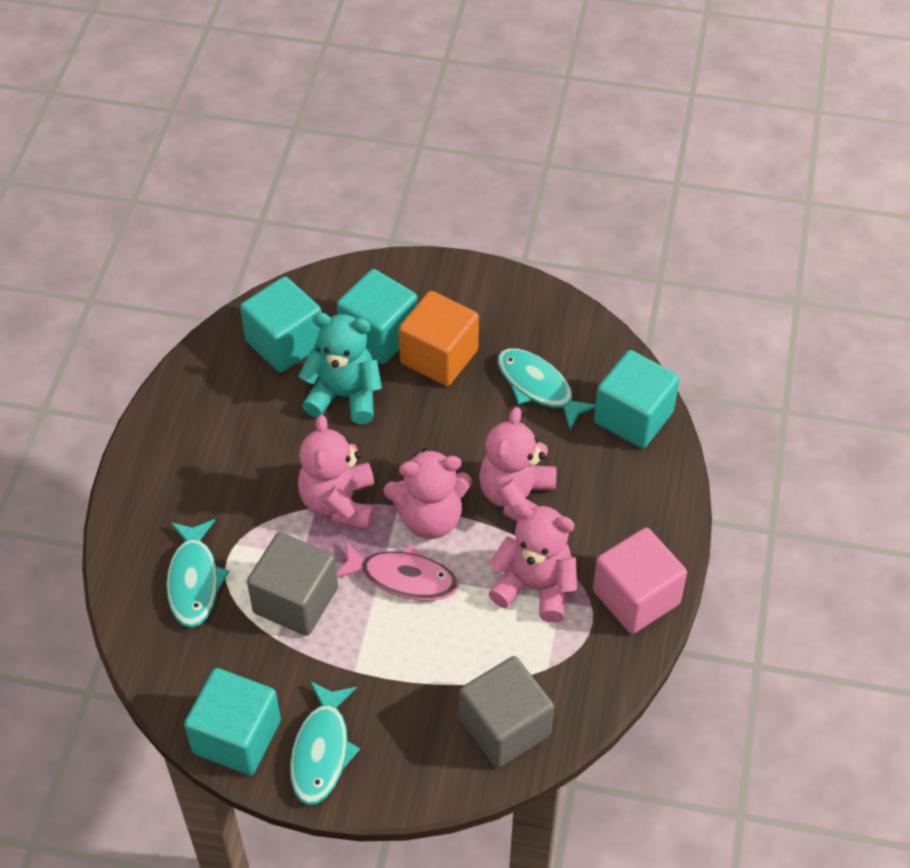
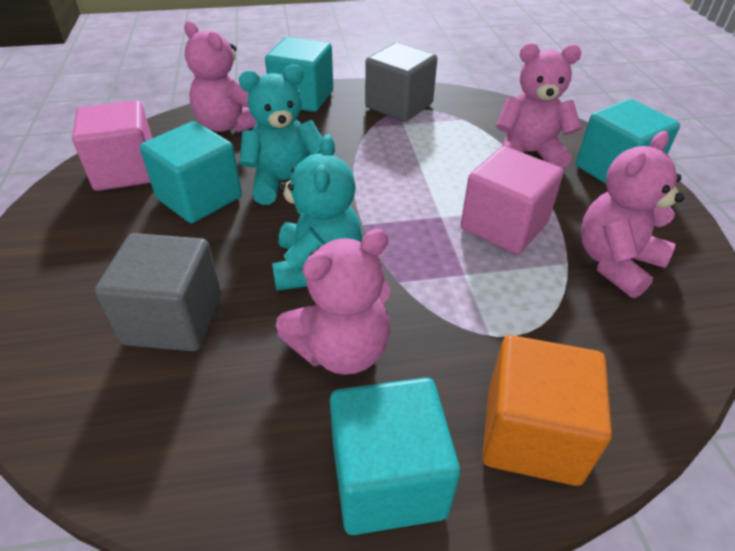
pink cube: 1 -> 2
pink fish: 1 -> 0
turquoise fish: 3 -> 0
turquoise teddy bear: 1 -> 2

